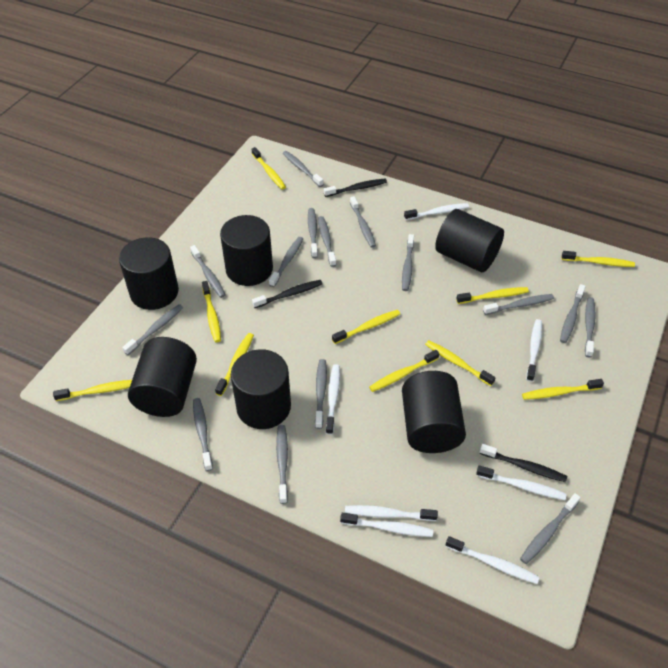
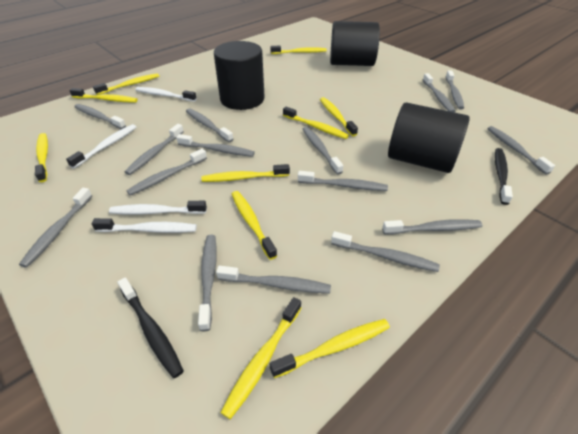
black cylinder: 6 -> 3
black toothbrush: 3 -> 2
white toothbrush: 7 -> 4

